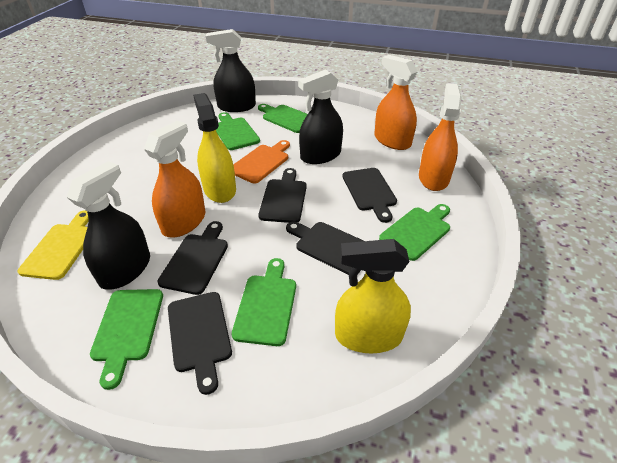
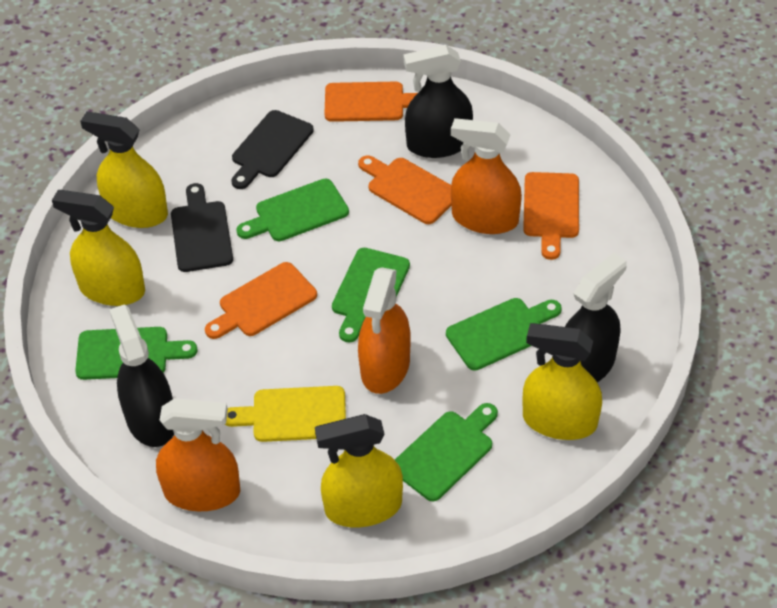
black cutting board: 5 -> 2
orange cutting board: 1 -> 4
yellow spray bottle: 2 -> 4

